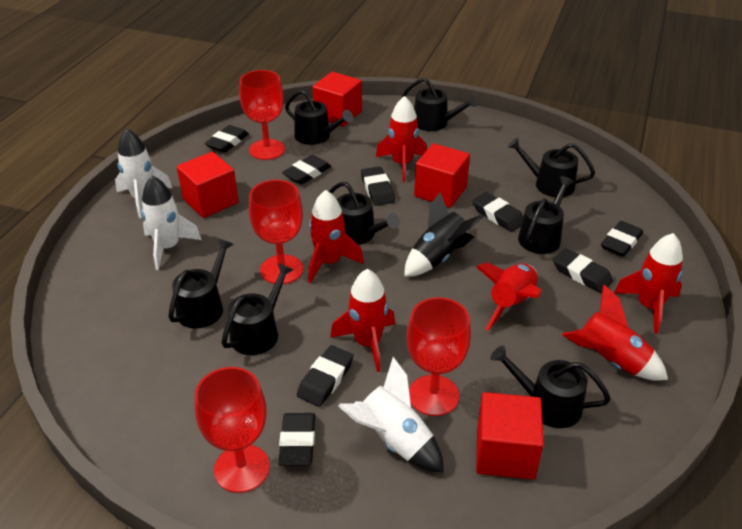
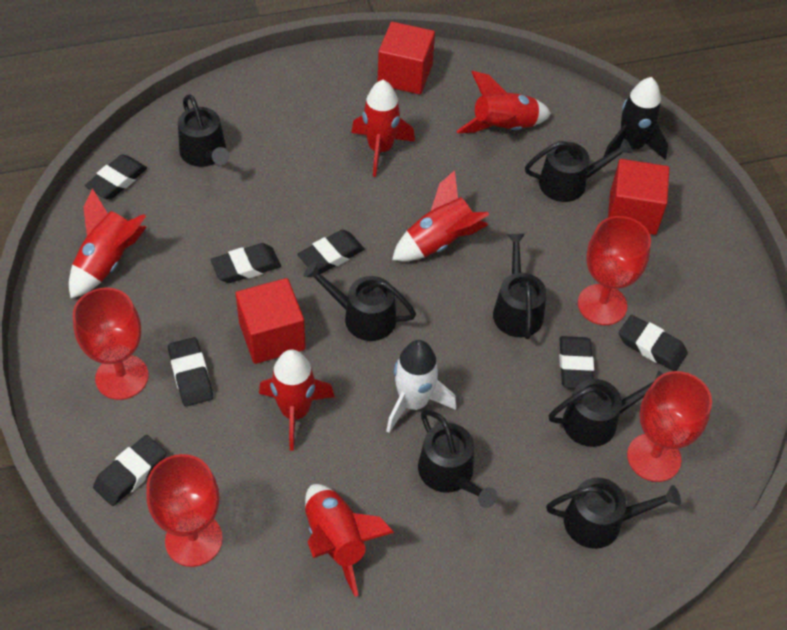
black eraser: 8 -> 7
black watering can: 8 -> 7
red cube: 4 -> 3
white rocket: 3 -> 1

